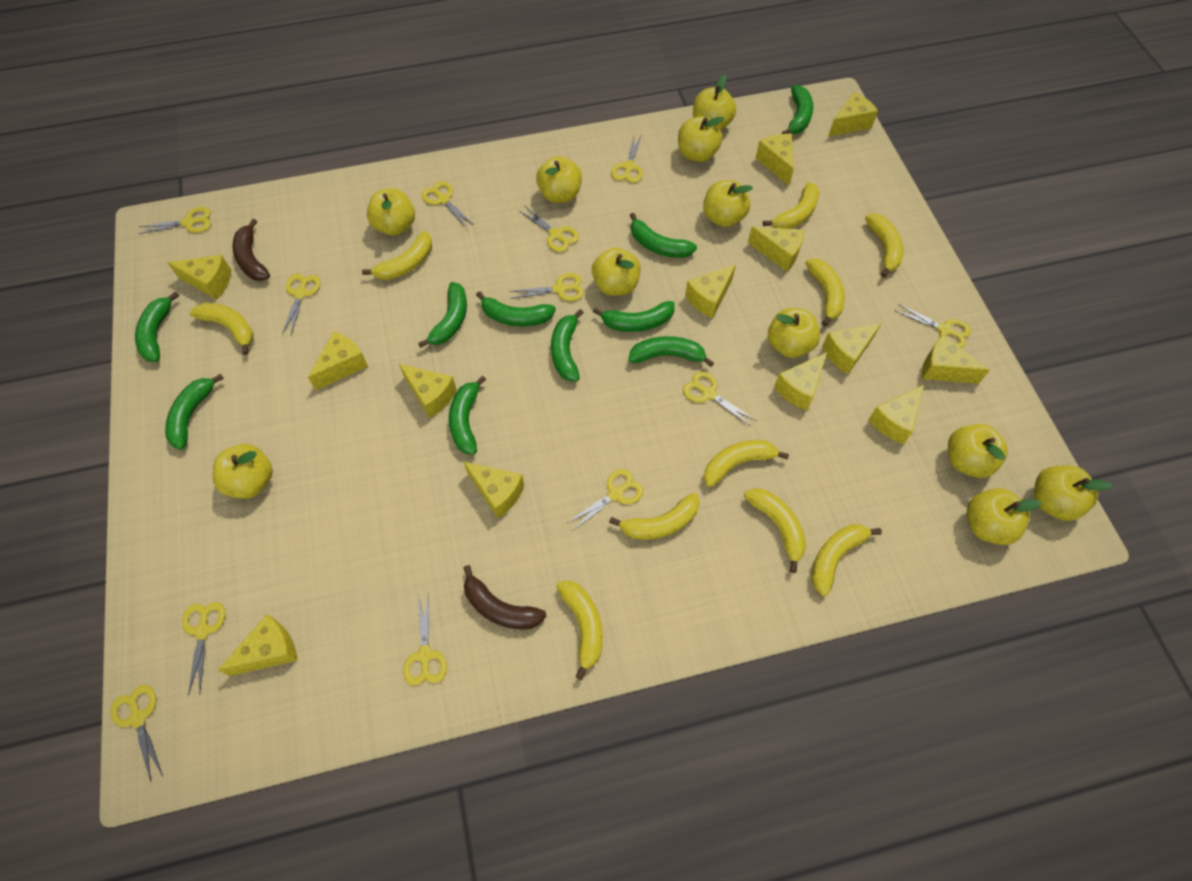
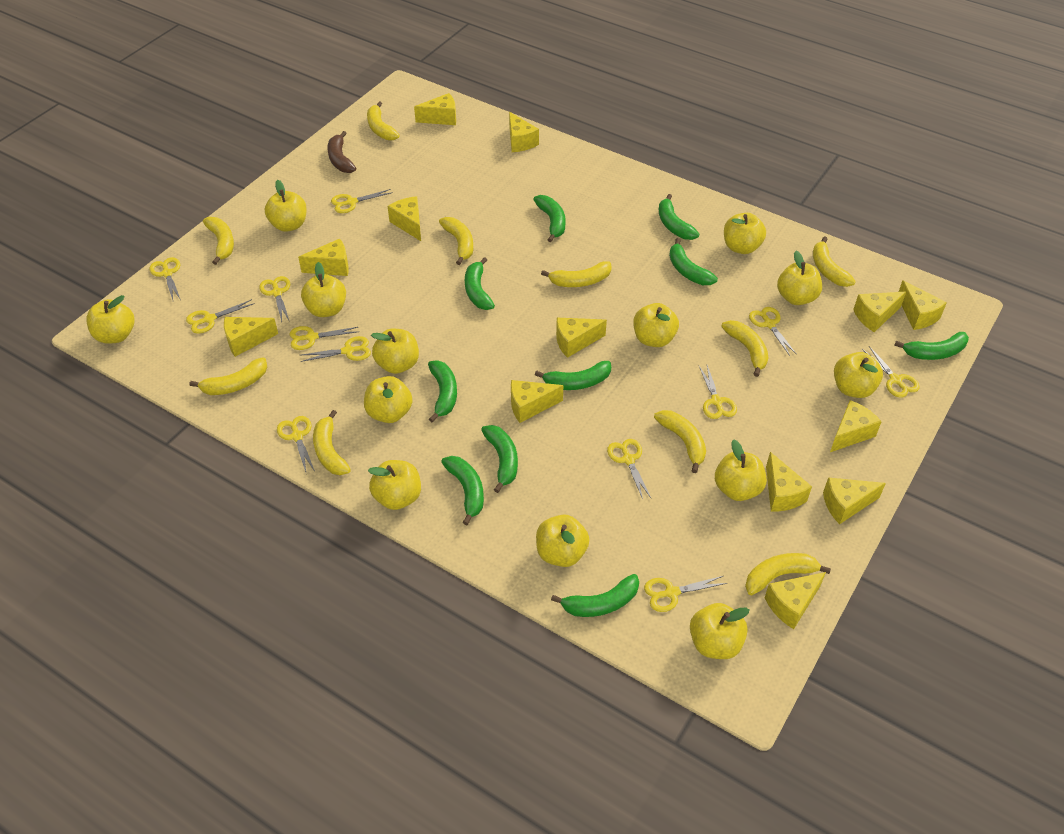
brown banana: 2 -> 1
yellow apple: 11 -> 13

